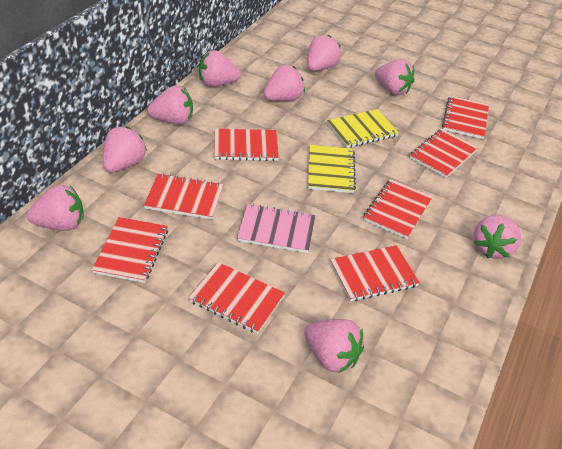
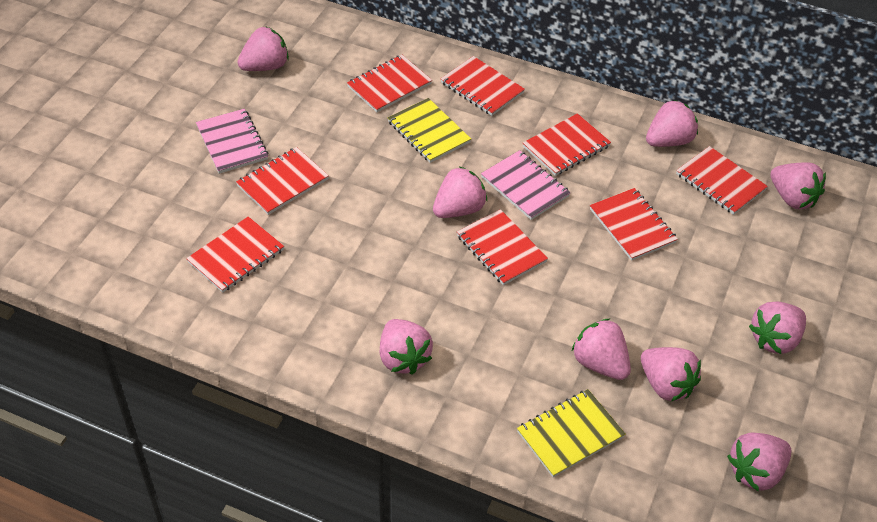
pink notebook: 1 -> 2

